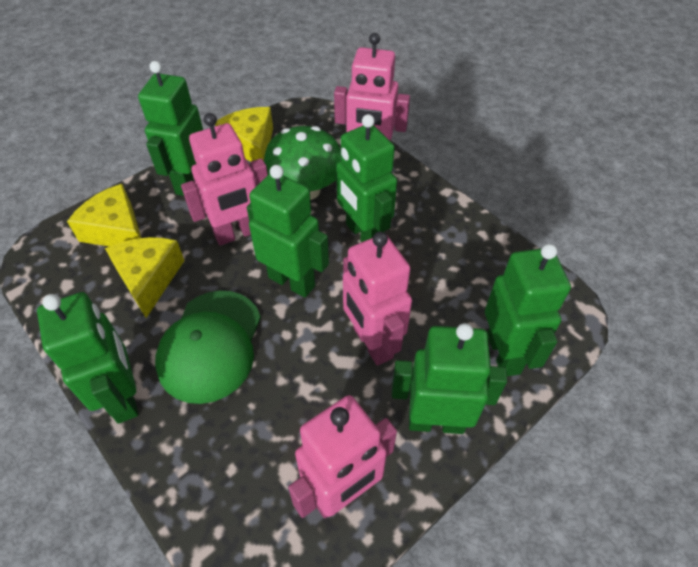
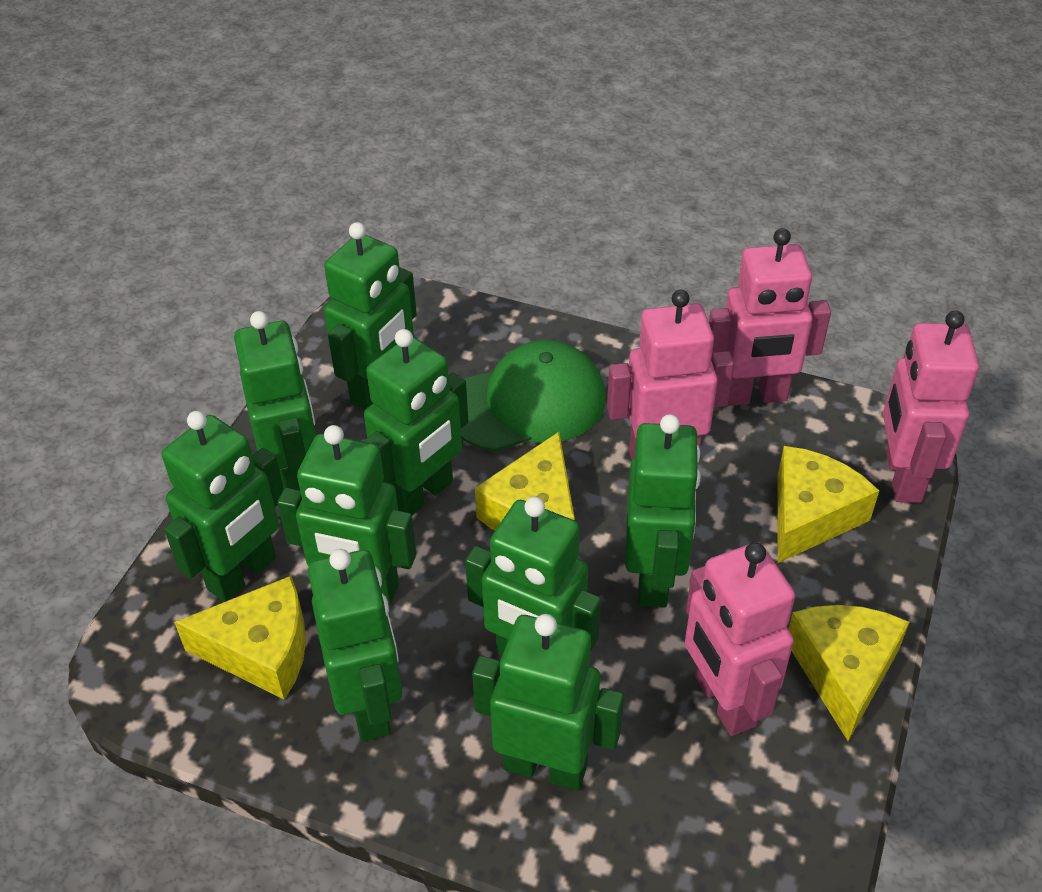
green mushroom: 1 -> 0
green robot: 6 -> 9
yellow cheese: 3 -> 4

